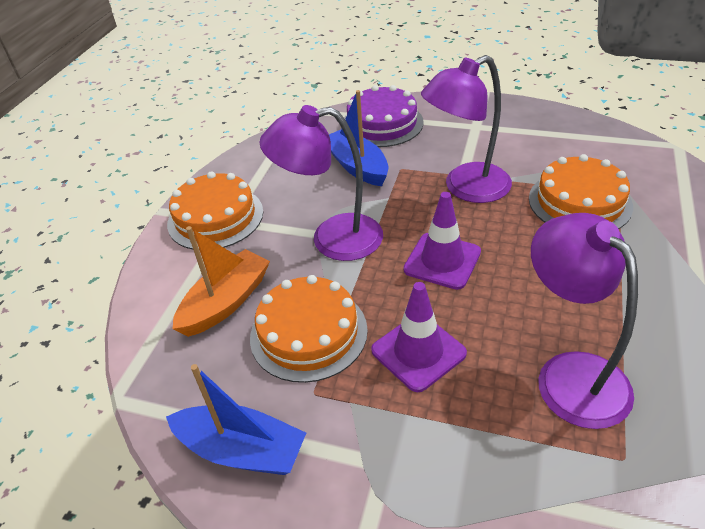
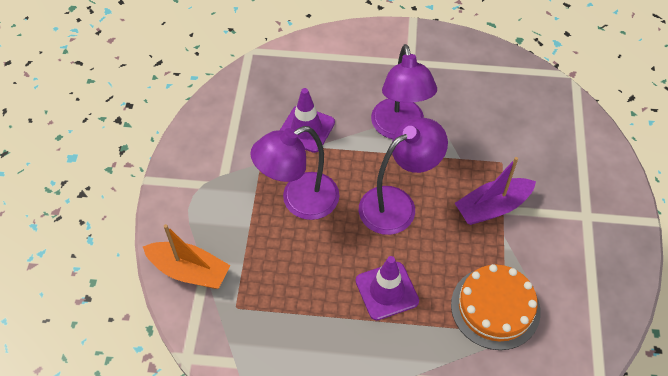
blue boat: 2 -> 0
orange cake: 3 -> 1
purple boat: 0 -> 1
purple cake: 1 -> 0

